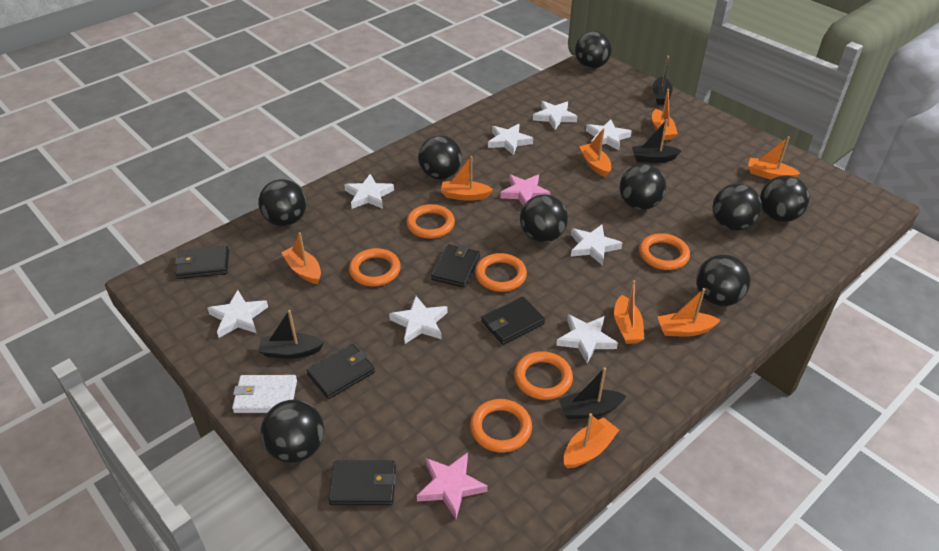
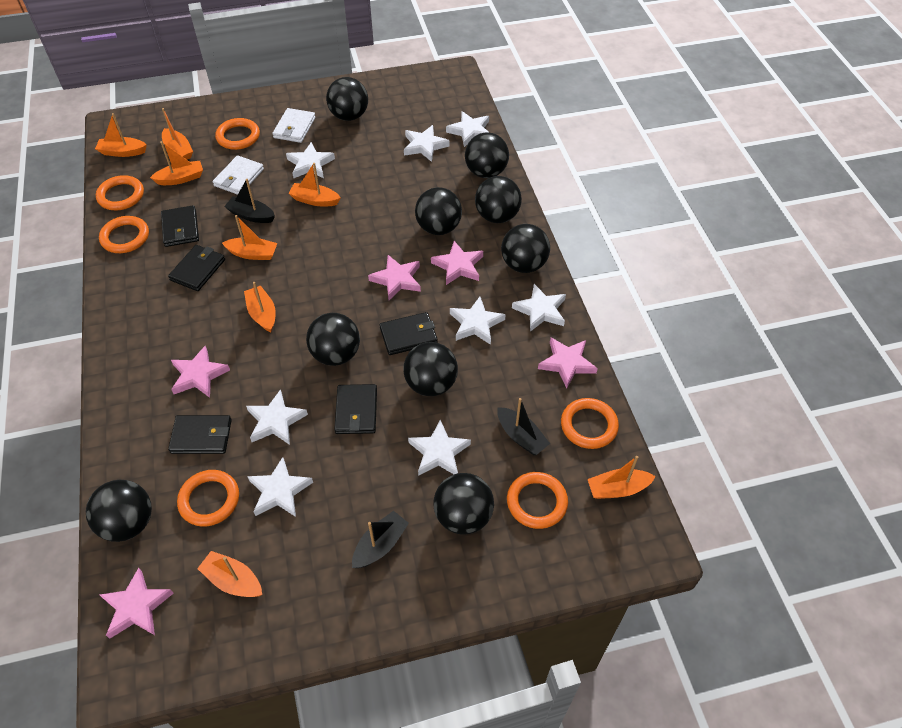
black boat: 4 -> 3
pink star: 2 -> 5
white wallet: 1 -> 2

